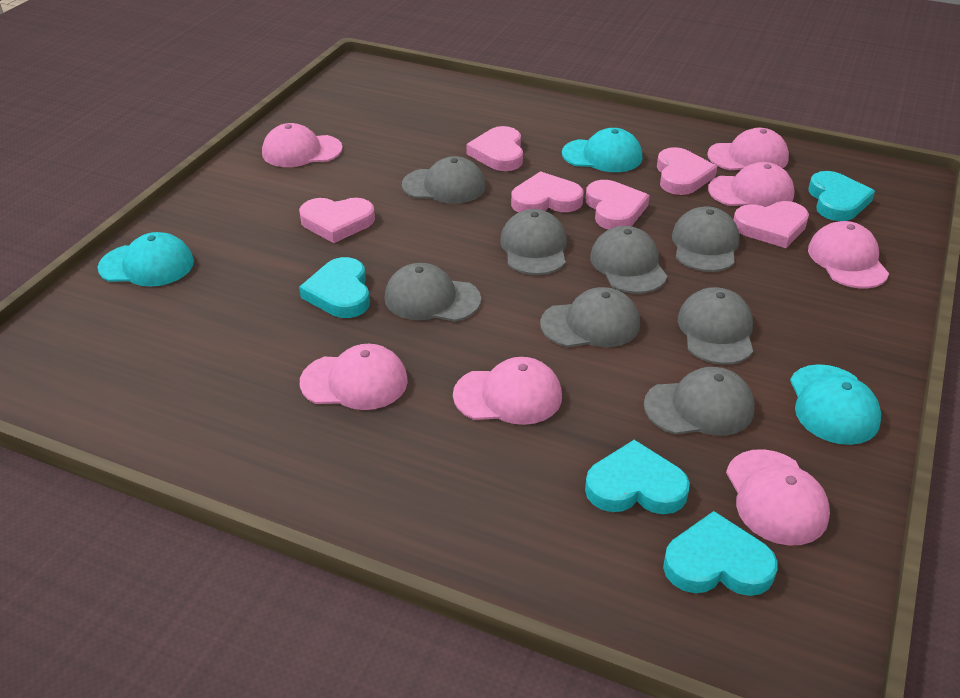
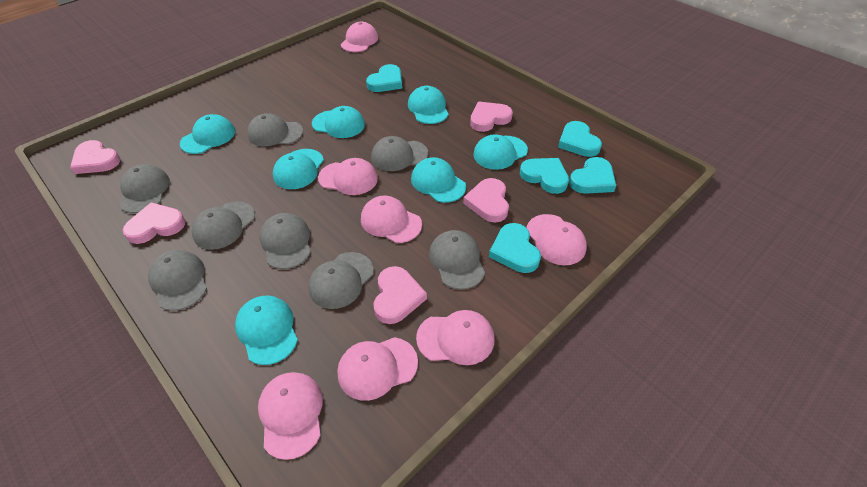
pink heart: 6 -> 5
turquoise cap: 3 -> 7
turquoise heart: 4 -> 5

